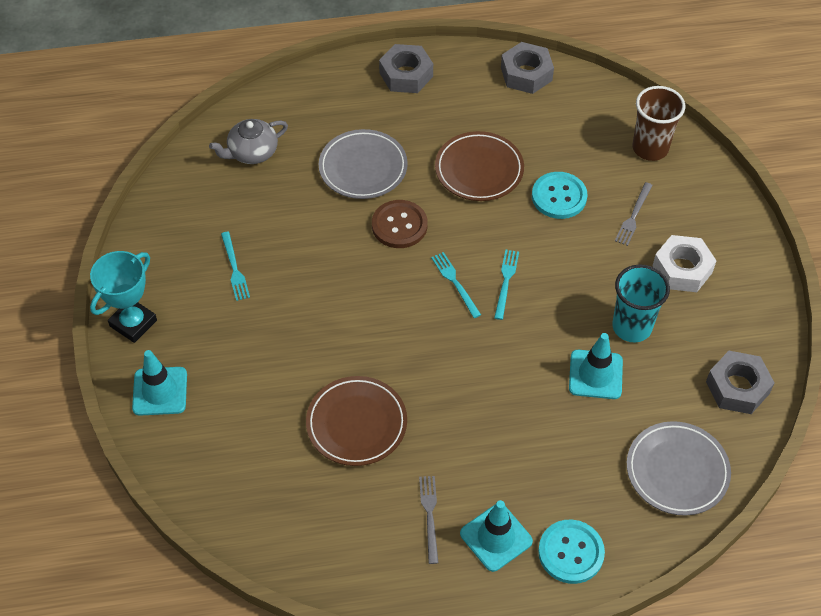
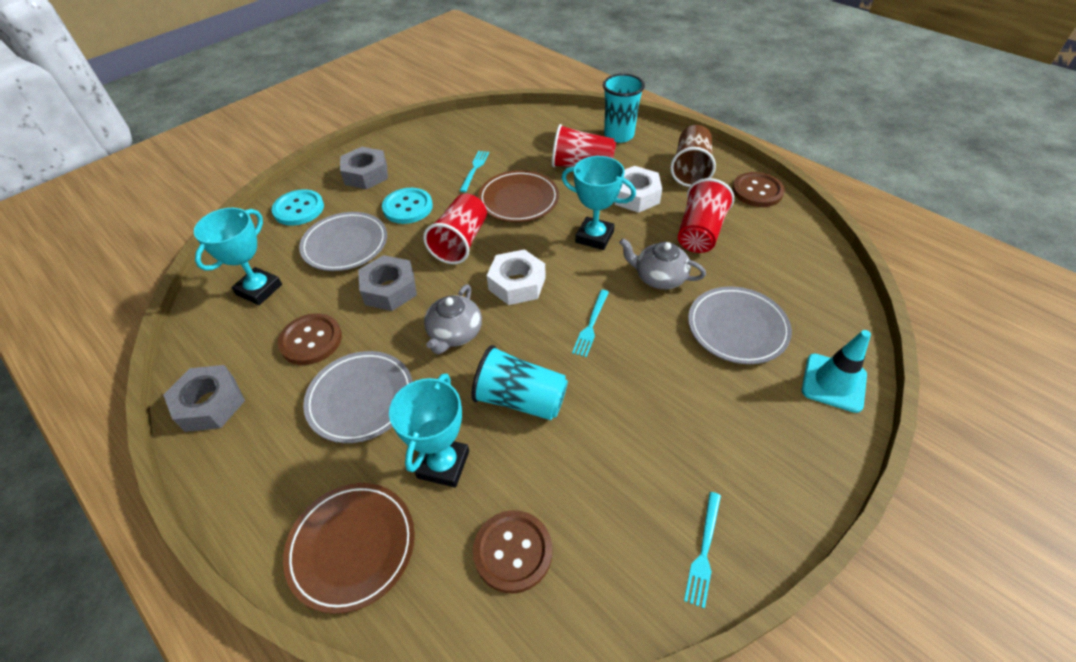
brown button: 1 -> 3
grey fork: 2 -> 0
grey plate: 2 -> 3
grey teapot: 1 -> 2
red cup: 0 -> 3
turquoise cup: 1 -> 2
turquoise traffic cone: 3 -> 1
turquoise trophy: 1 -> 3
white nut: 1 -> 2

